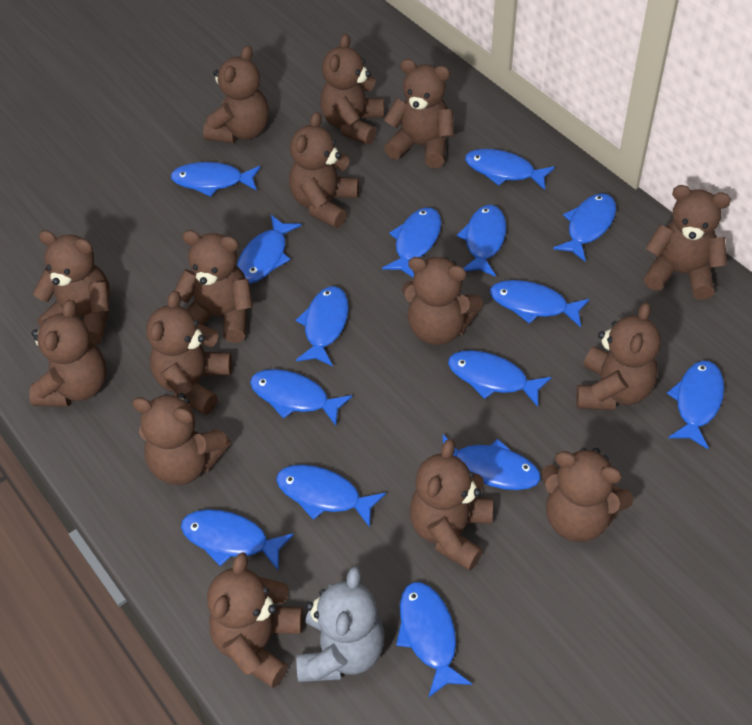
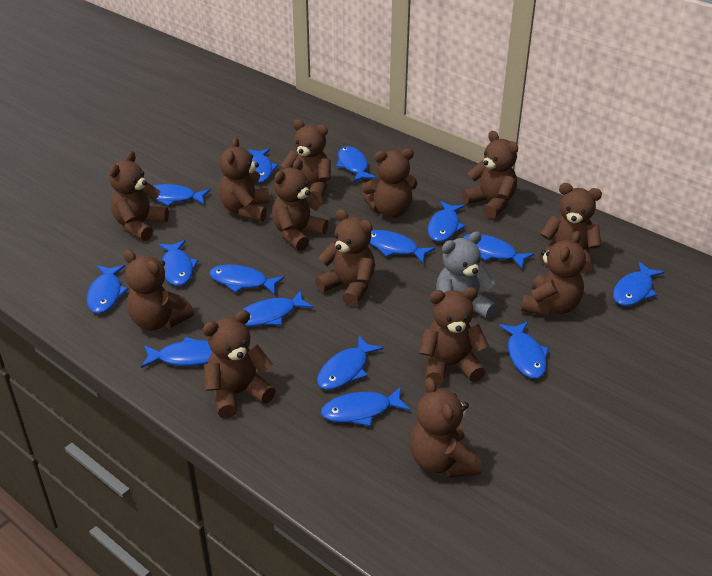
brown teddy bear: 15 -> 13

